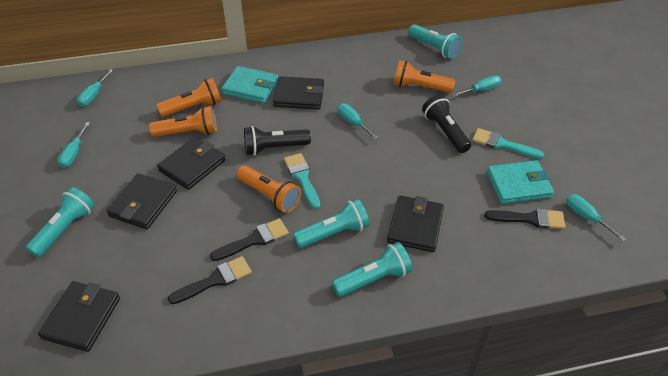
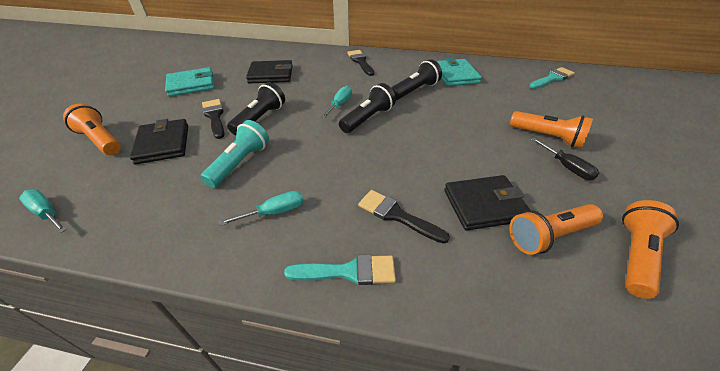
black flashlight: 2 -> 3
black screwdriver: 0 -> 1
black wallet: 5 -> 3
turquoise flashlight: 4 -> 1
turquoise screwdriver: 5 -> 3

